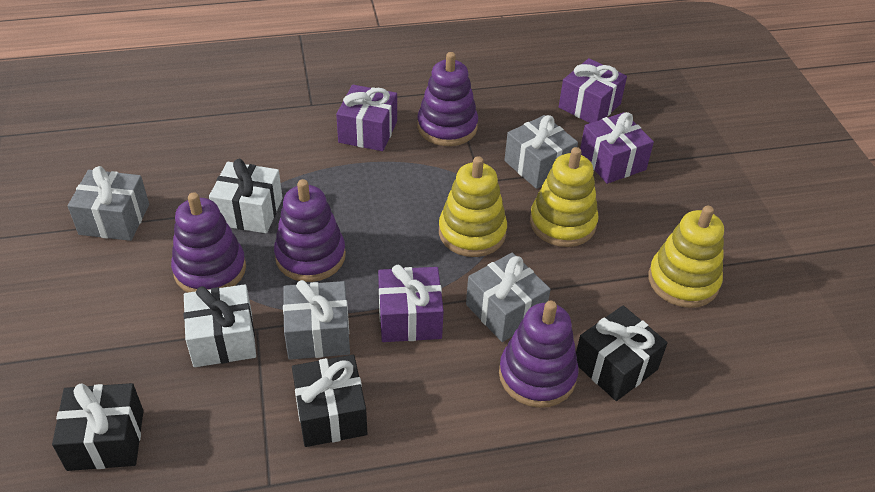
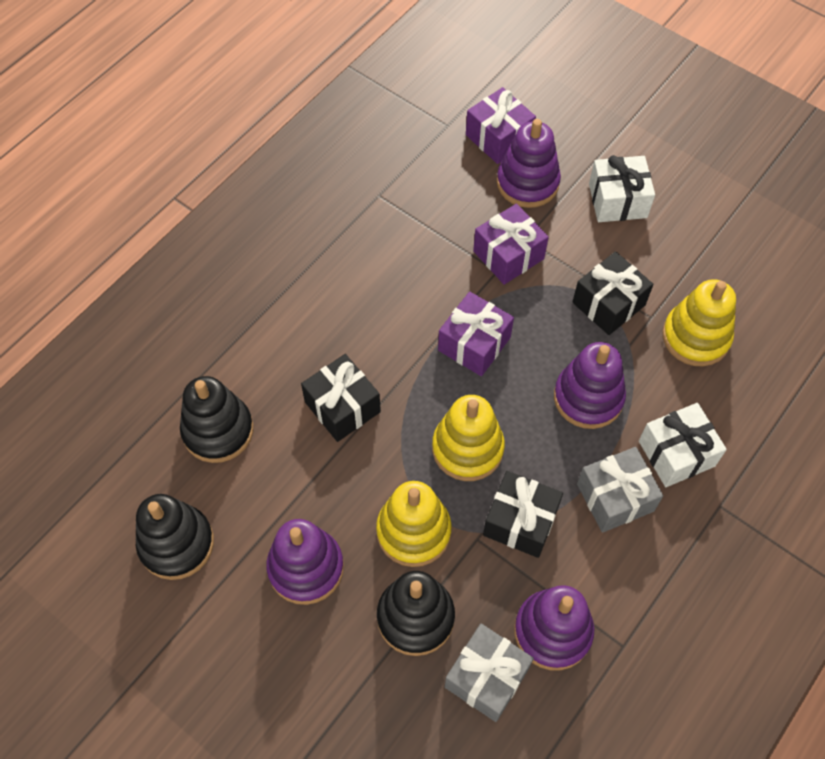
black stacking toy: 0 -> 3
grey gift: 4 -> 2
purple gift: 4 -> 3

